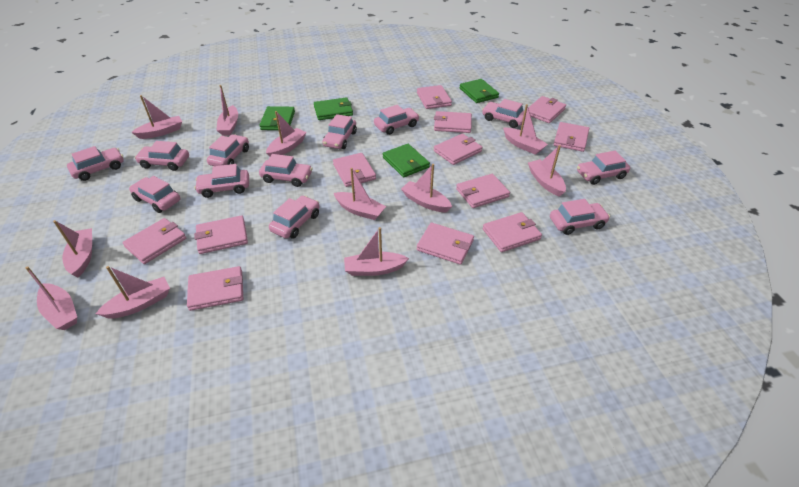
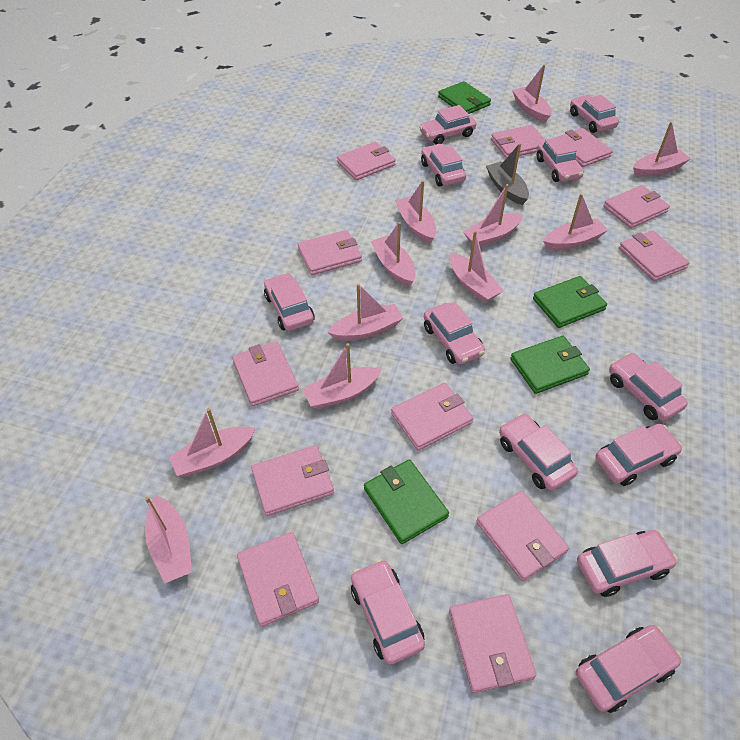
grey boat: 0 -> 1

